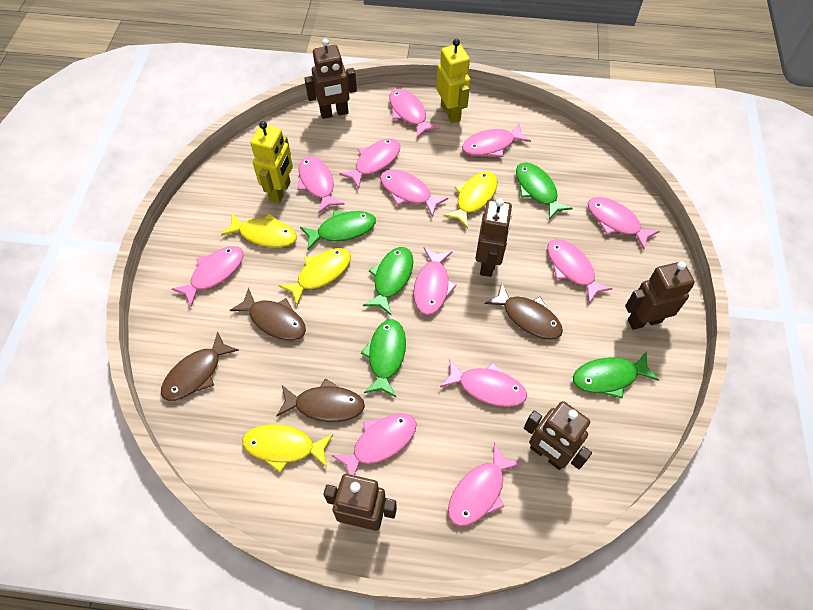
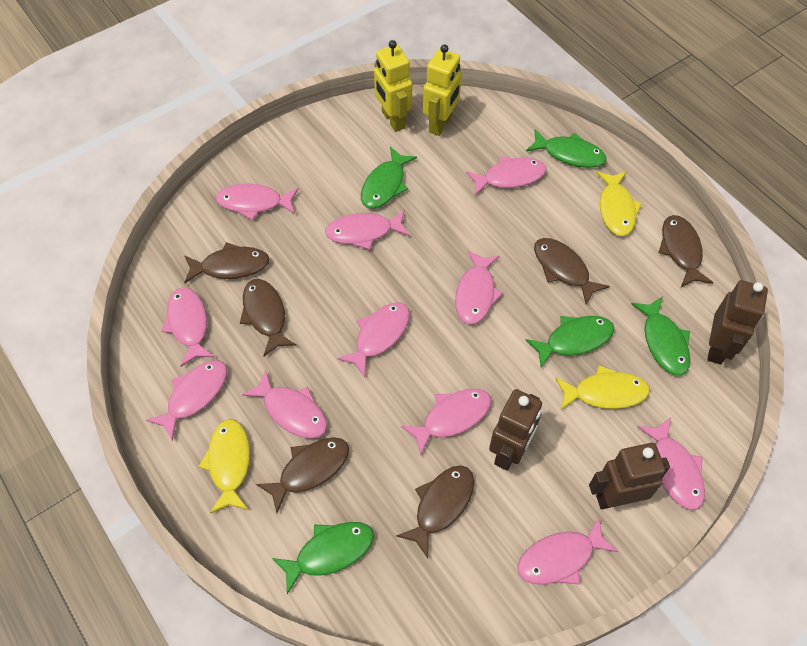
brown fish: 4 -> 6
brown robot: 5 -> 3
pink fish: 12 -> 11
yellow fish: 4 -> 3

